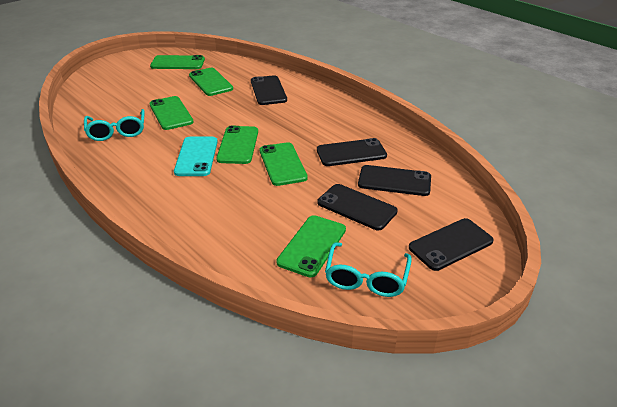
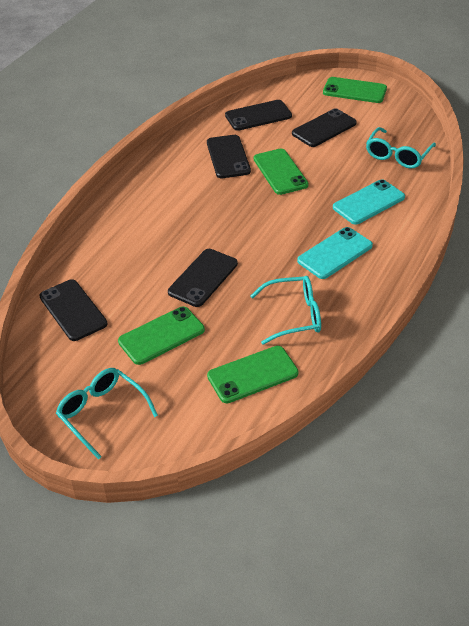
green phone: 6 -> 4
turquoise glasses: 2 -> 3
turquoise phone: 1 -> 2

